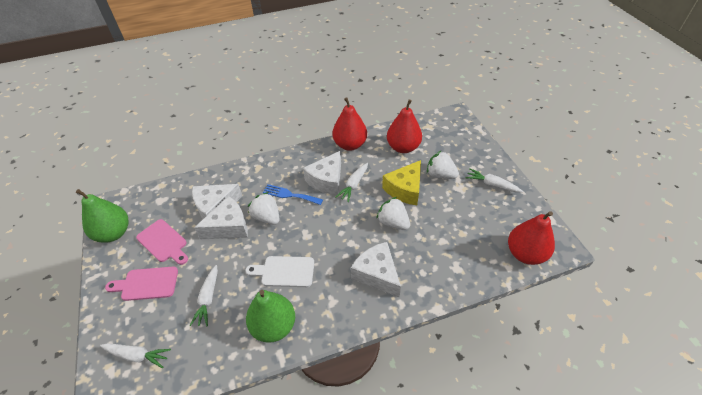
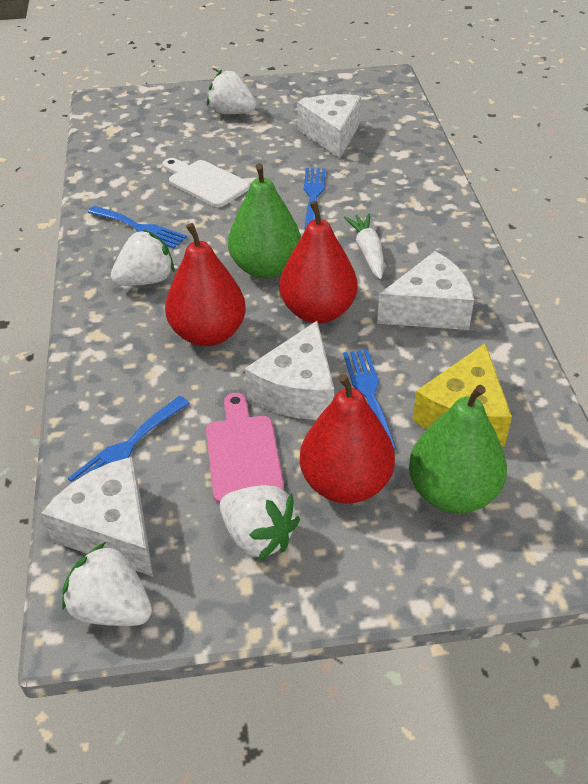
blue fork: 1 -> 4
pink cutting board: 2 -> 1
white carrot: 4 -> 1
white strawberry: 3 -> 4

